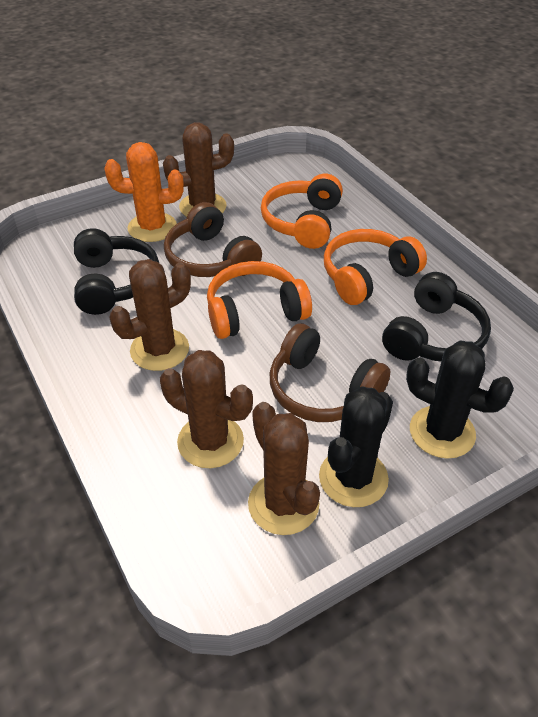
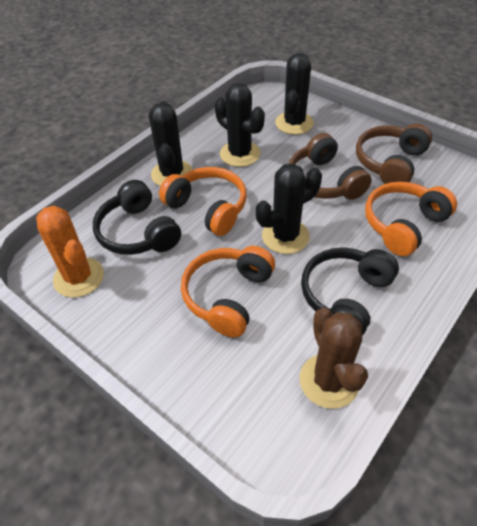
black cactus: 2 -> 4
brown cactus: 4 -> 1

